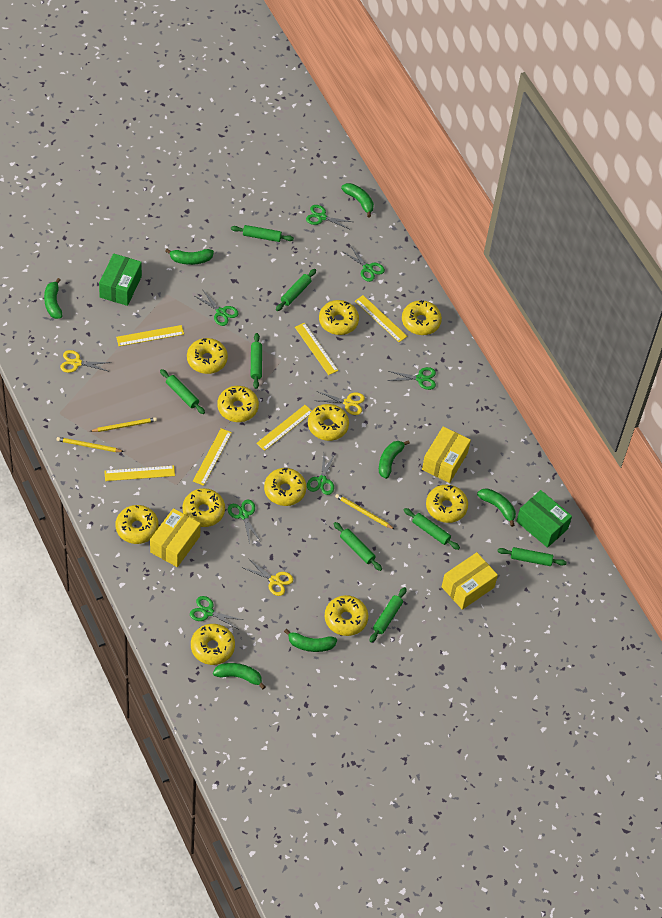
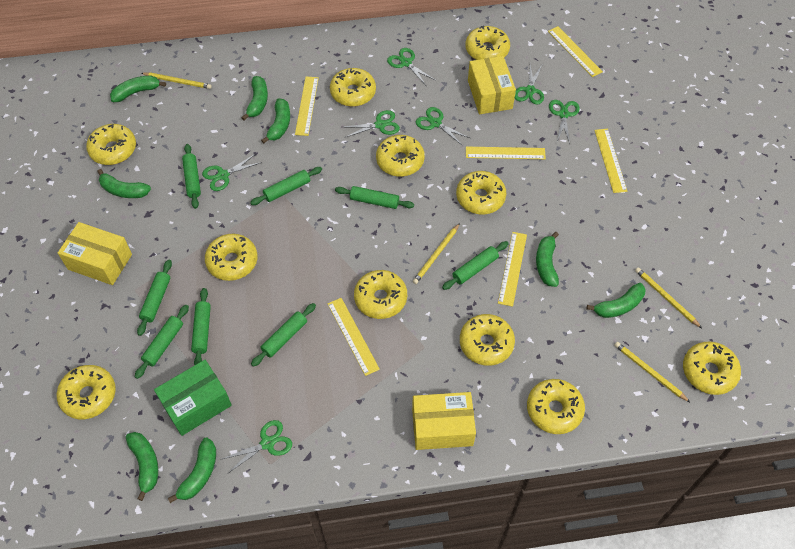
green banana: 7 -> 8
green box: 2 -> 1
yellow pencil: 3 -> 4
yellow scissors: 3 -> 0

